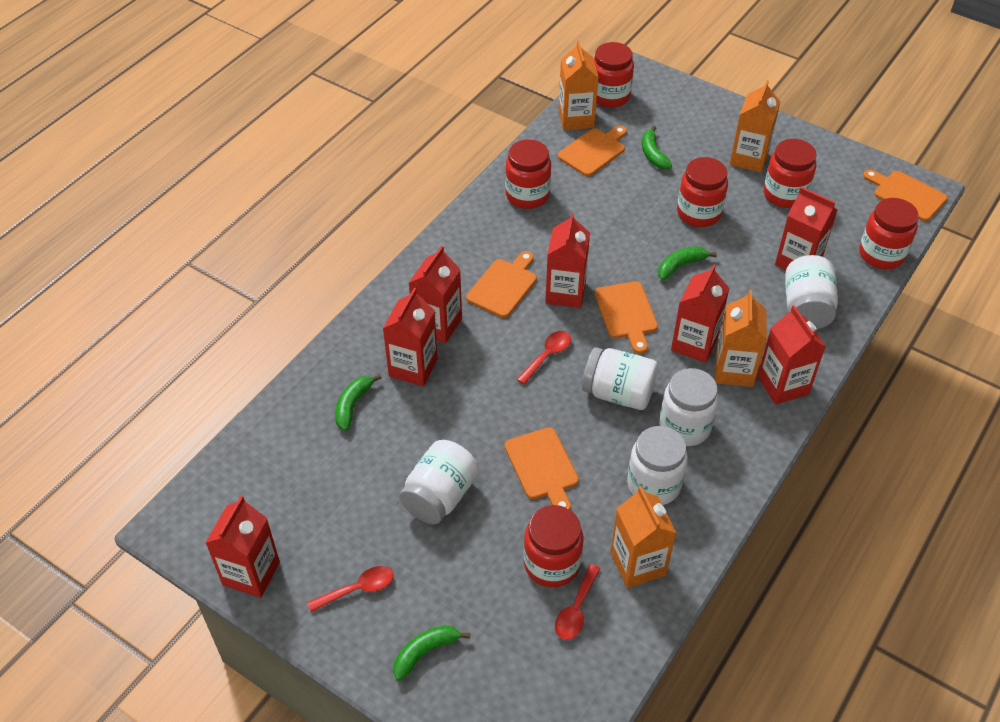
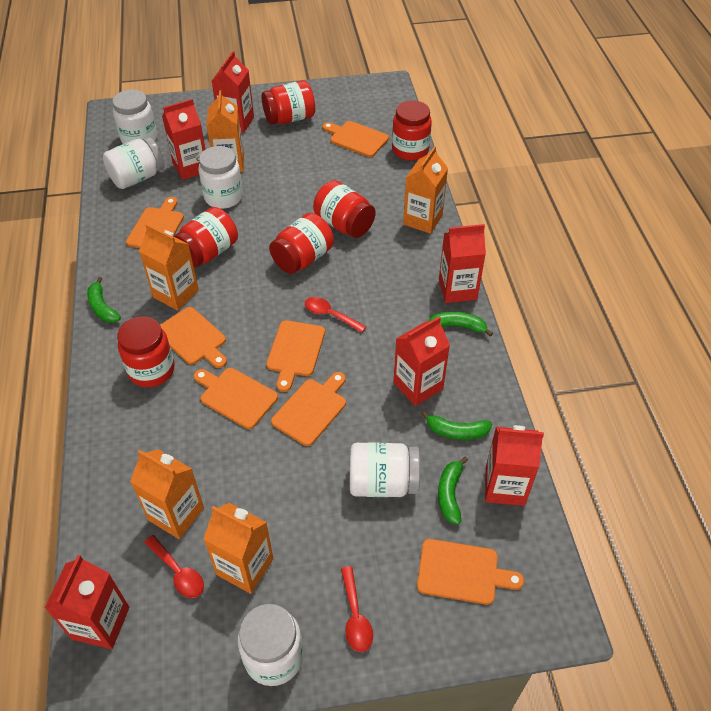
orange carton: 4 -> 5
orange cutting board: 5 -> 7
red carton: 7 -> 6

